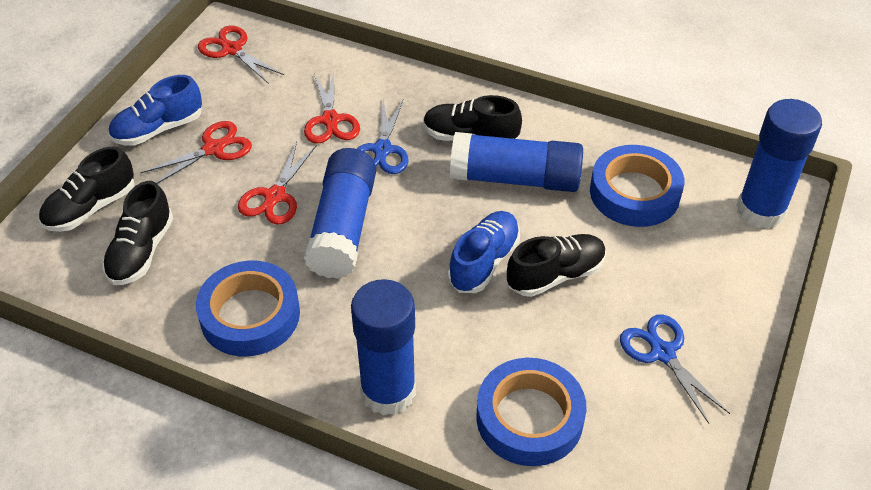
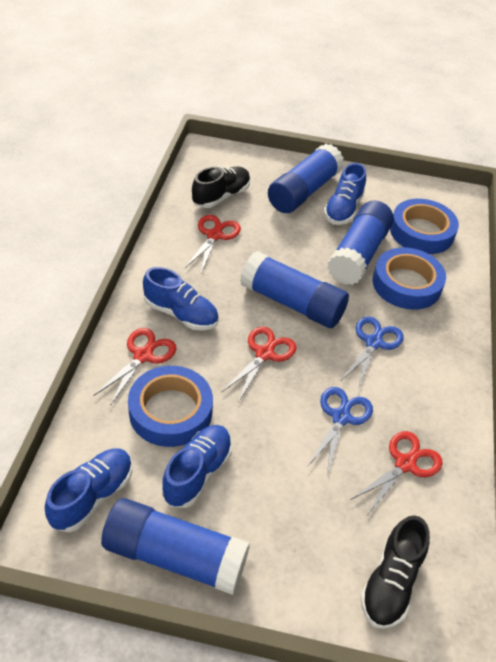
black shoe: 4 -> 2
blue shoe: 2 -> 4

